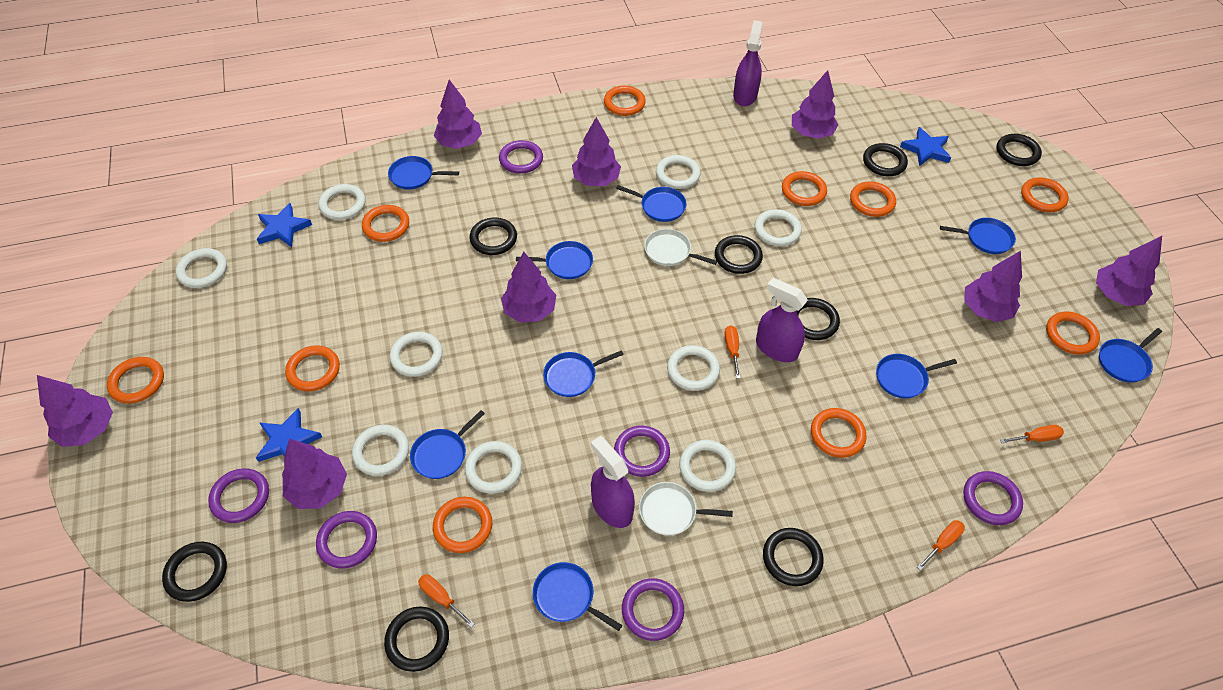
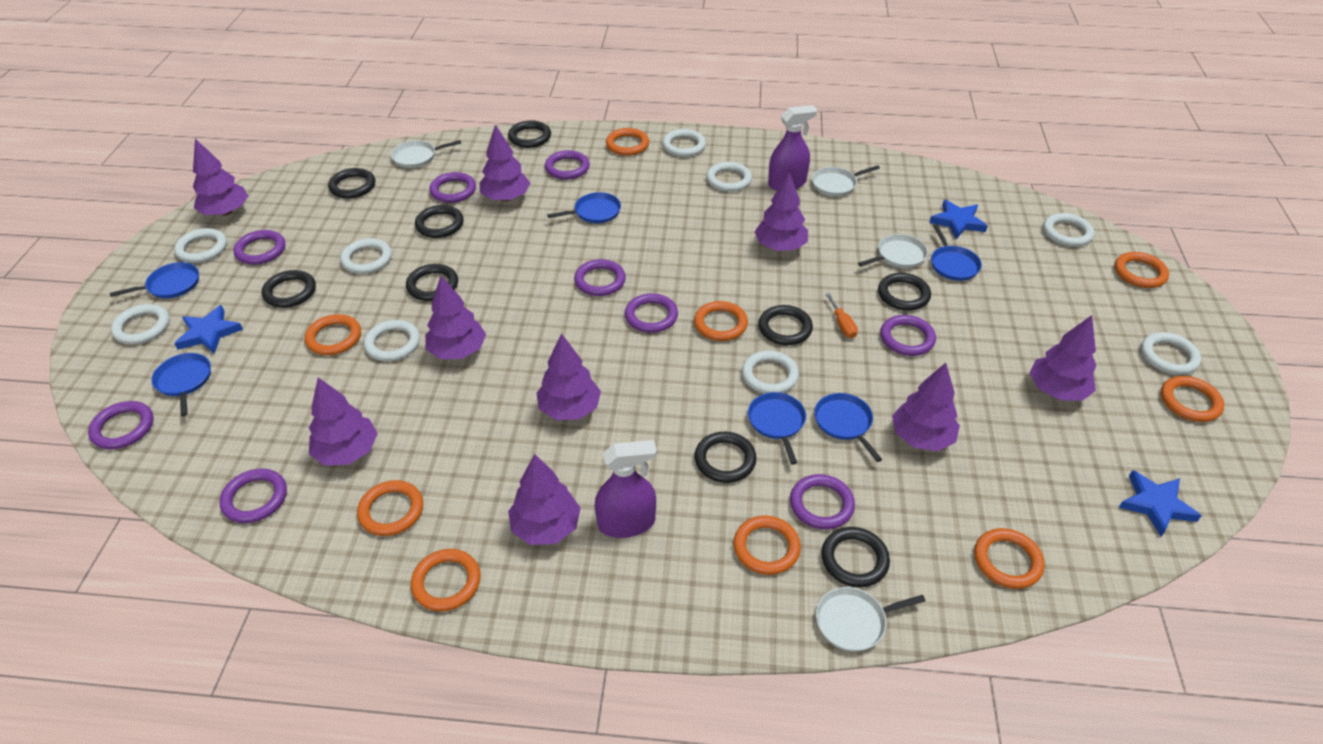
black ring: 8 -> 9
blue pan: 9 -> 6
orange ring: 10 -> 9
orange screwdriver: 4 -> 1
purple ring: 6 -> 9
purple spray bottle: 3 -> 2
purple tree: 8 -> 9
white pan: 2 -> 4

